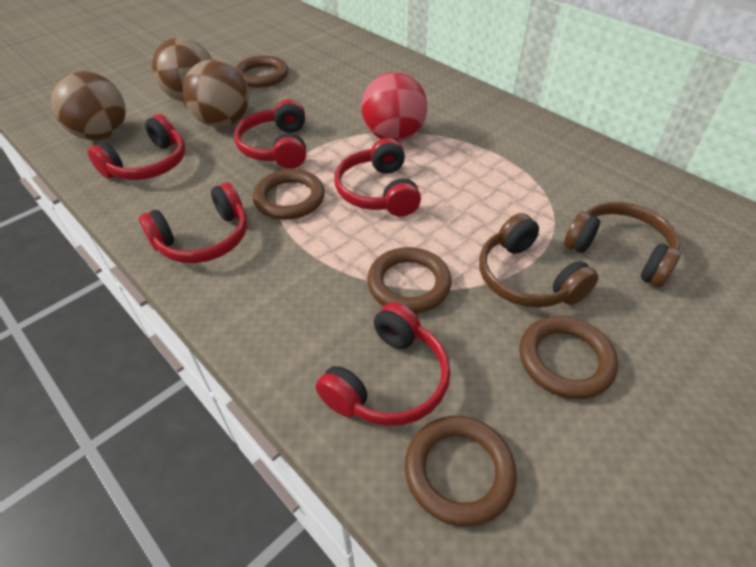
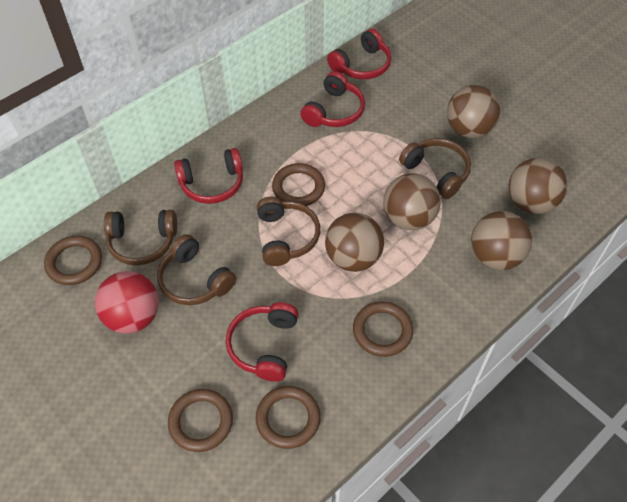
brown ball: 3 -> 5
brown headphones: 2 -> 4
red headphones: 5 -> 4

